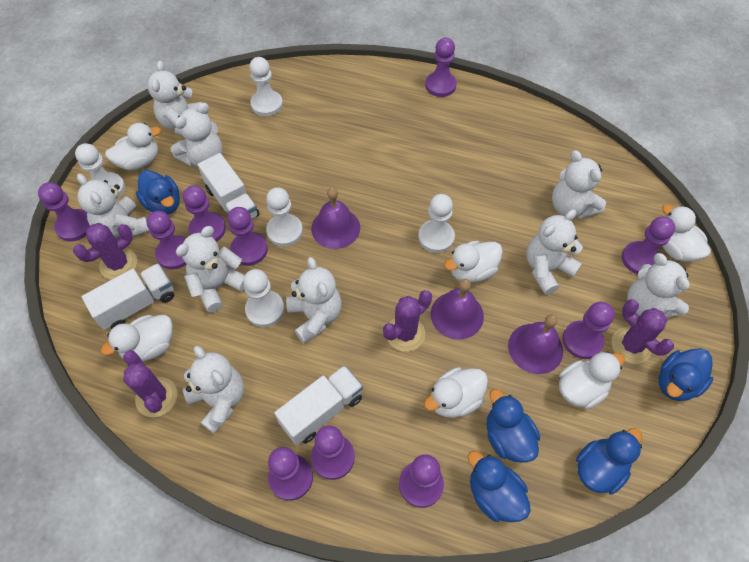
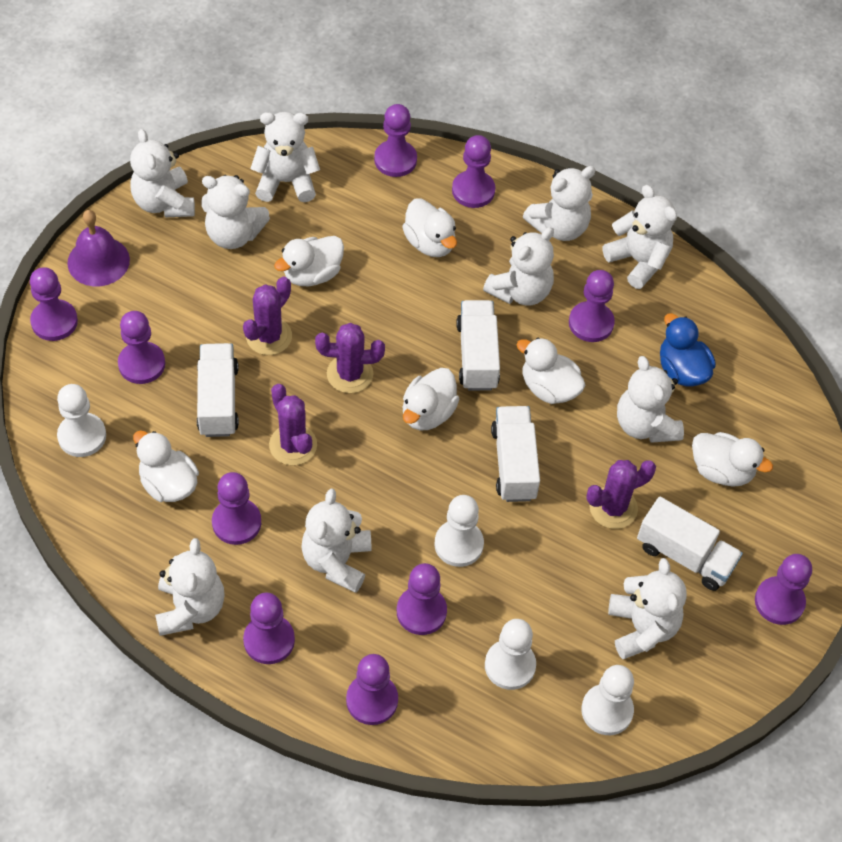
blue duck: 5 -> 1
purple bell: 3 -> 1
white pawn: 5 -> 4
white teddy bear: 9 -> 10
white truck: 3 -> 4

